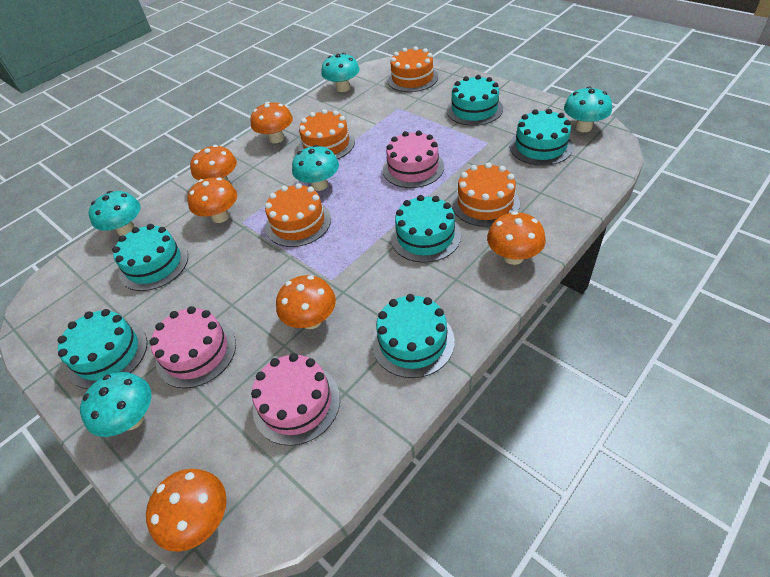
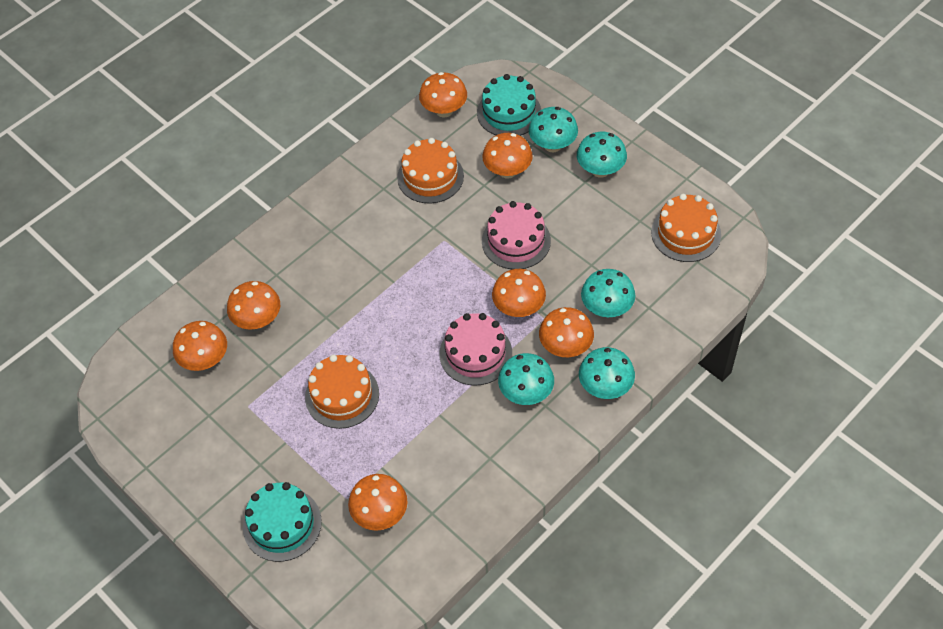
orange cake: 4 -> 3
orange mushroom: 6 -> 7
pink cake: 3 -> 2
turquoise cake: 6 -> 2

